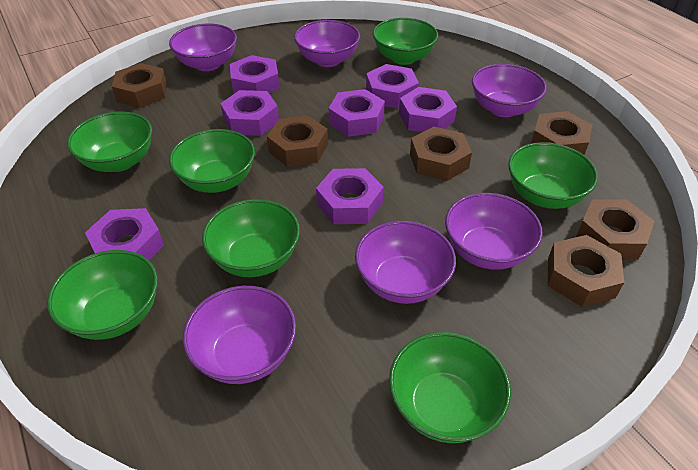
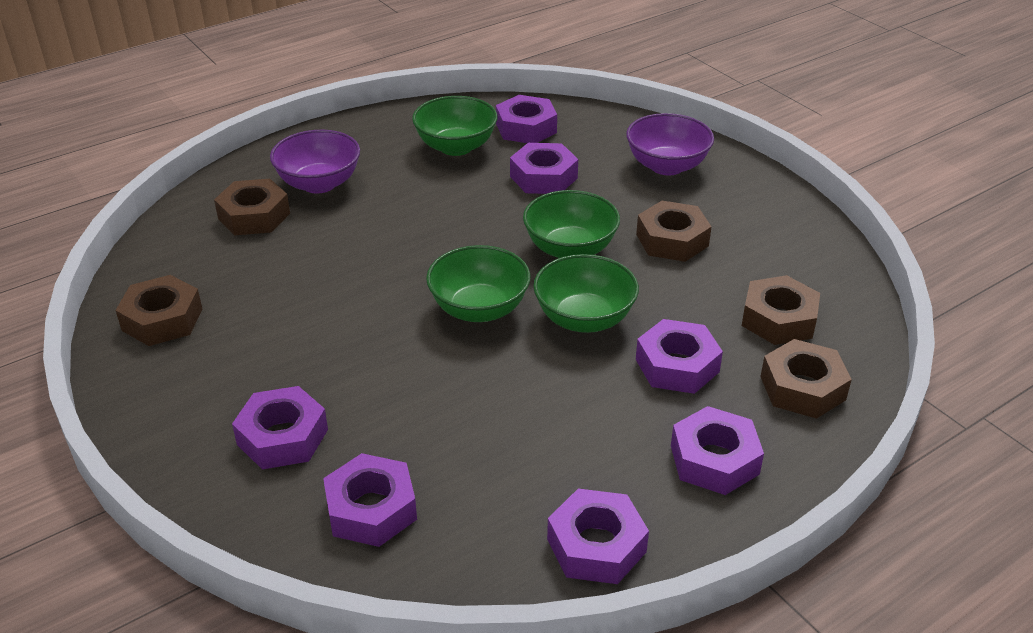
brown nut: 6 -> 5
green bowl: 7 -> 4
purple bowl: 6 -> 2

